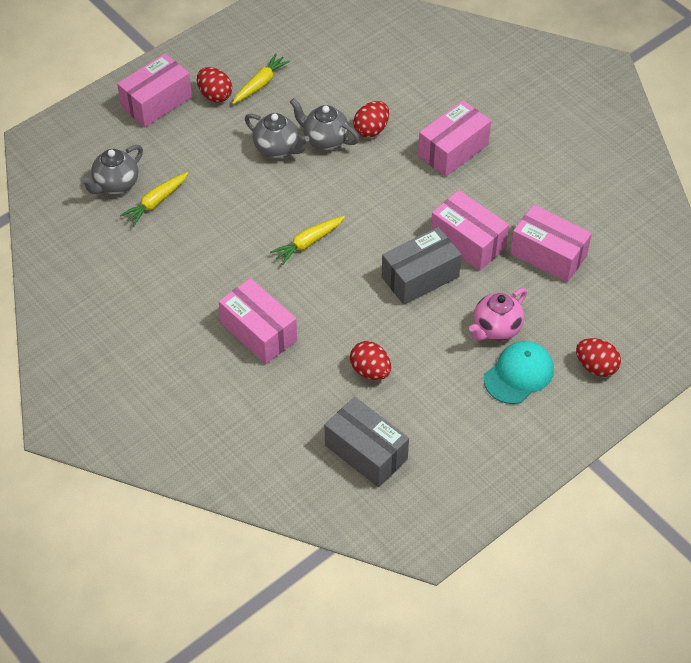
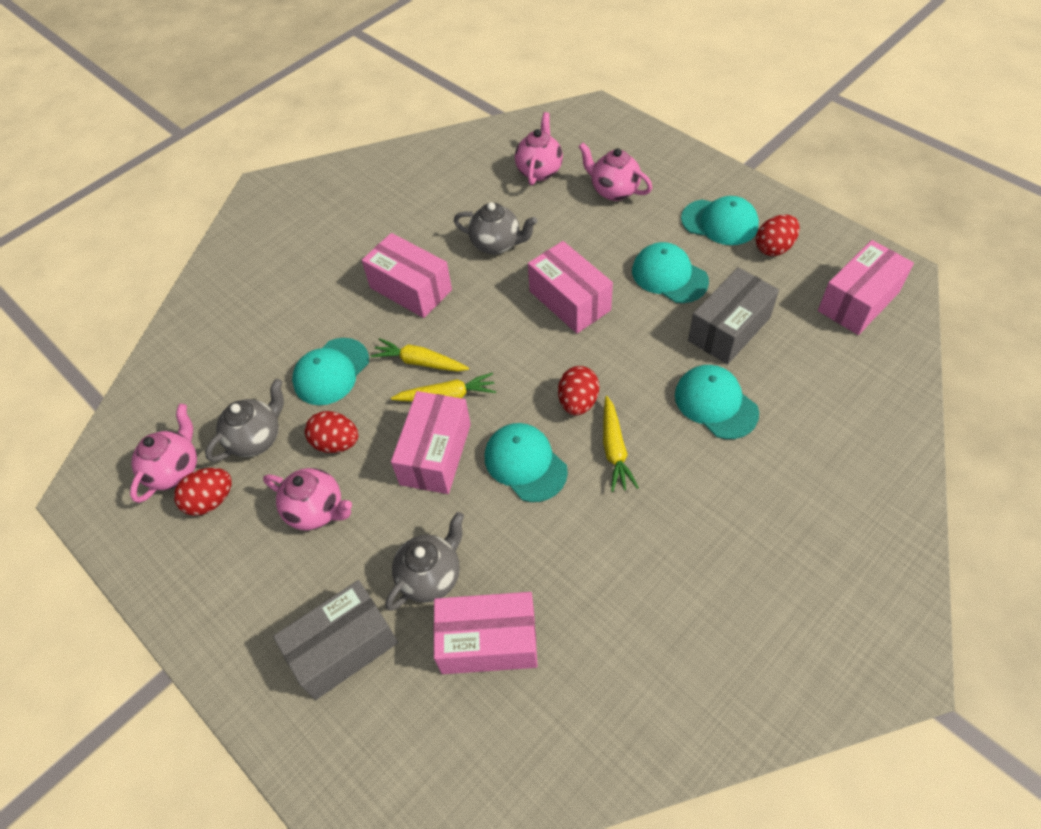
pink teapot: 1 -> 4
turquoise cap: 1 -> 5

